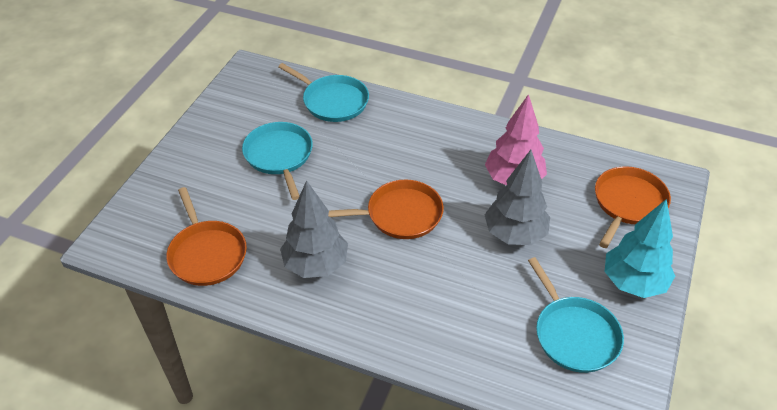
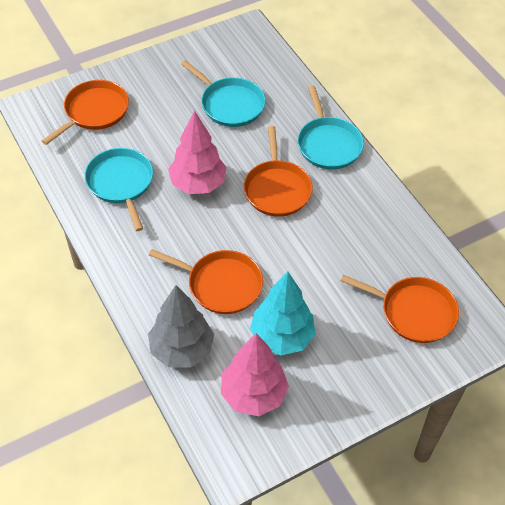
grey tree: 2 -> 1
orange pan: 3 -> 4
pink tree: 1 -> 2

